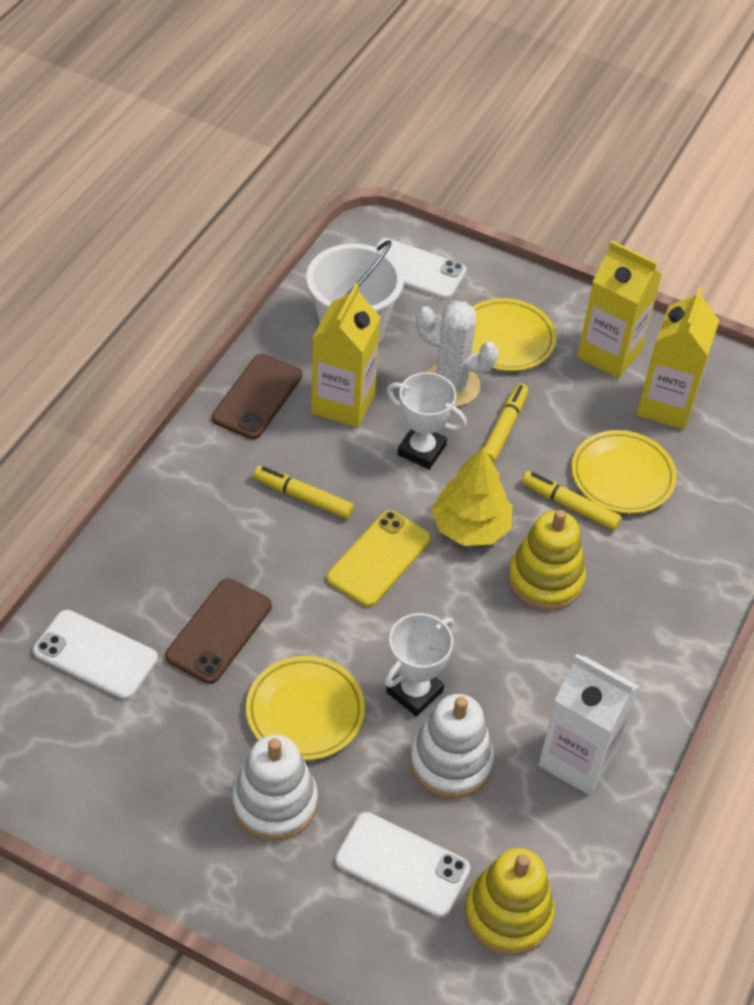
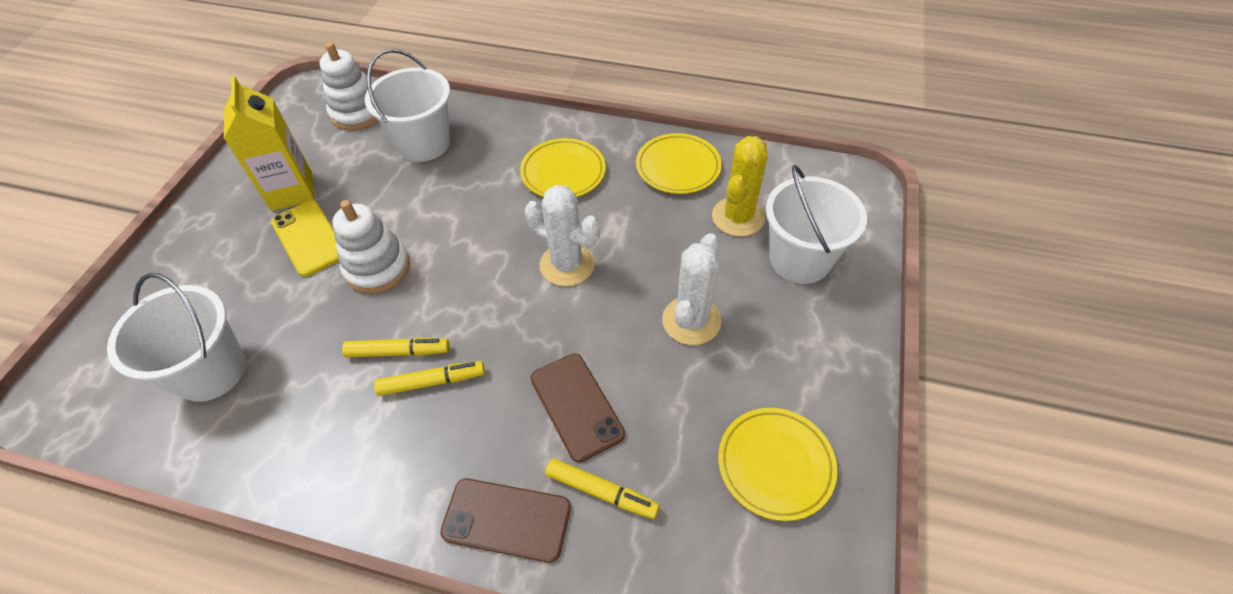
white bucket: 1 -> 3
white cactus: 1 -> 2
white carton: 1 -> 0
white phone: 3 -> 0
white trophy: 2 -> 0
yellow cactus: 0 -> 1
yellow carton: 3 -> 1
yellow stacking toy: 2 -> 0
yellow tree: 1 -> 0

